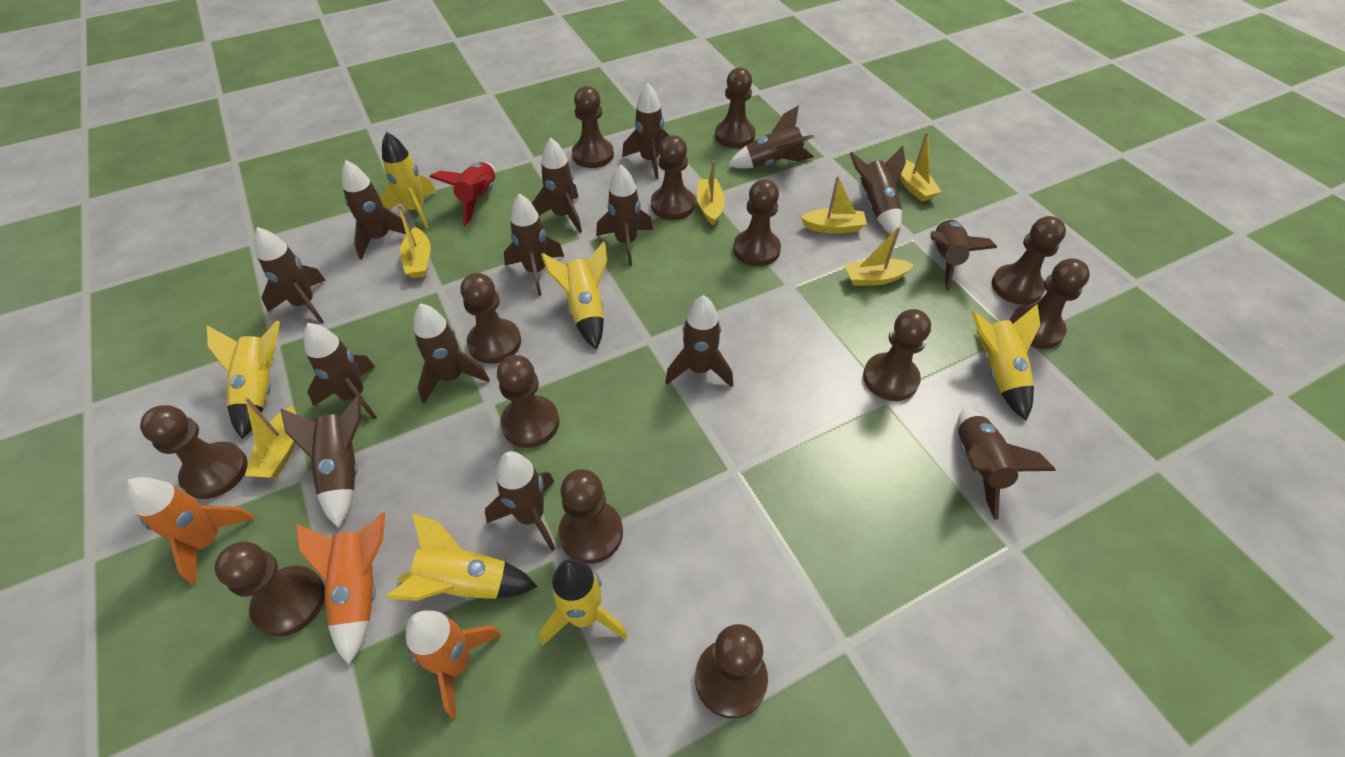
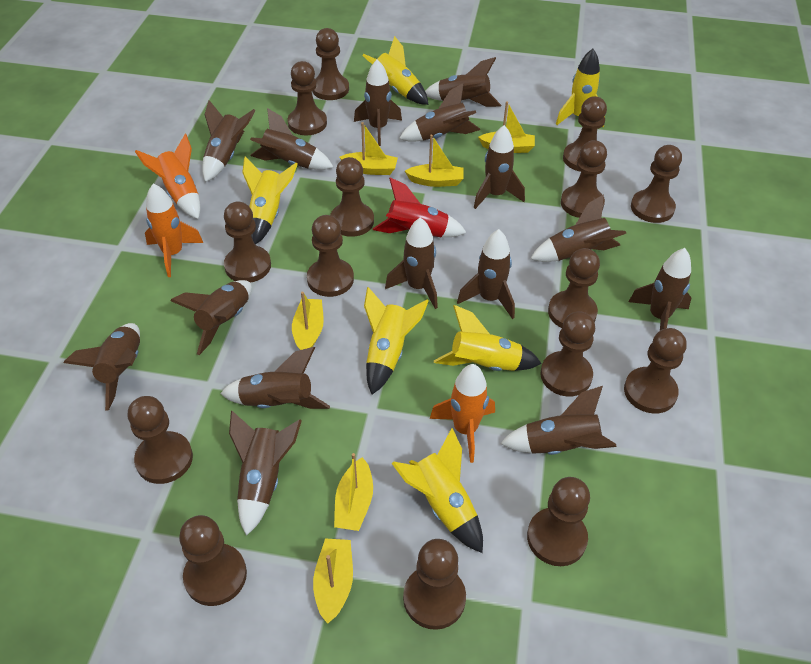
brown pawn: 13 -> 15

